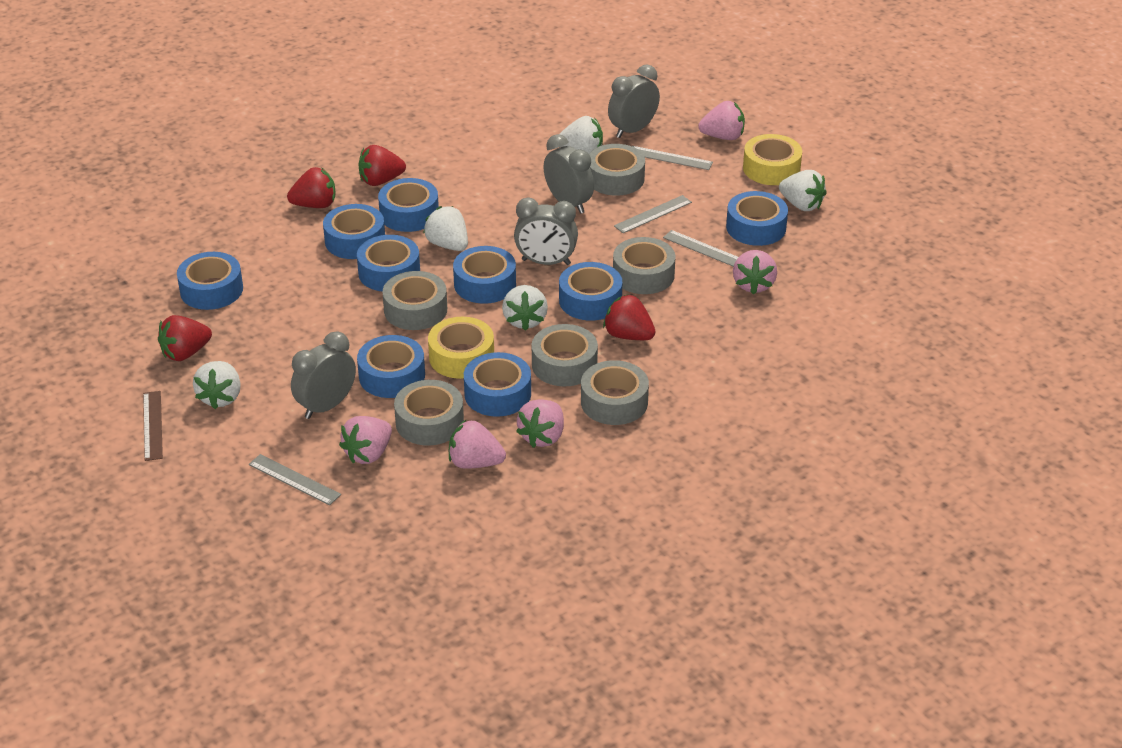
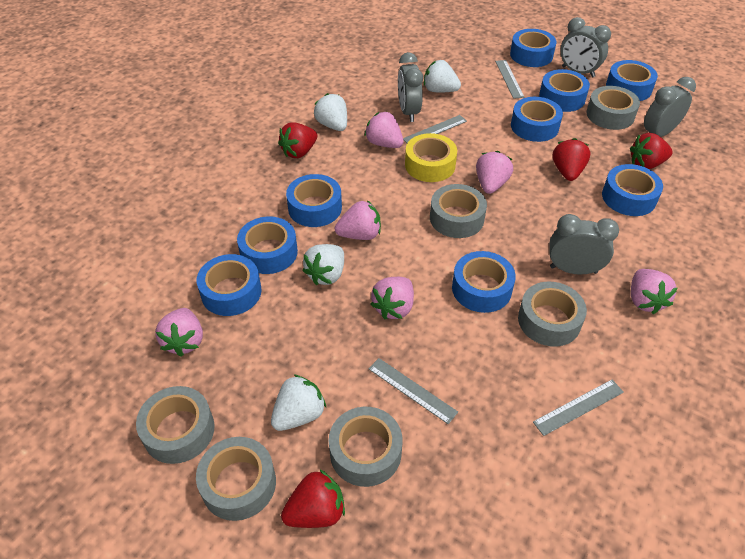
brown ruler: 1 -> 0
pink strawberry: 5 -> 6
white strawberry: 5 -> 4
yellow tape: 2 -> 1

